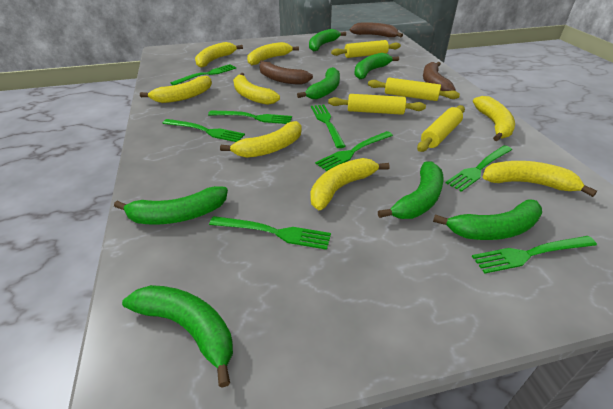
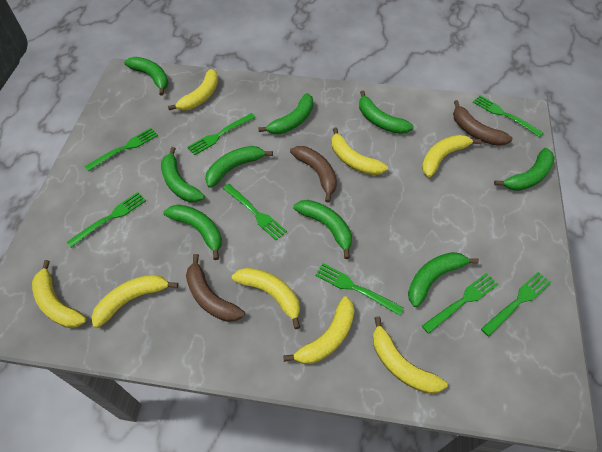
green banana: 7 -> 9
yellow rolling pin: 4 -> 0

